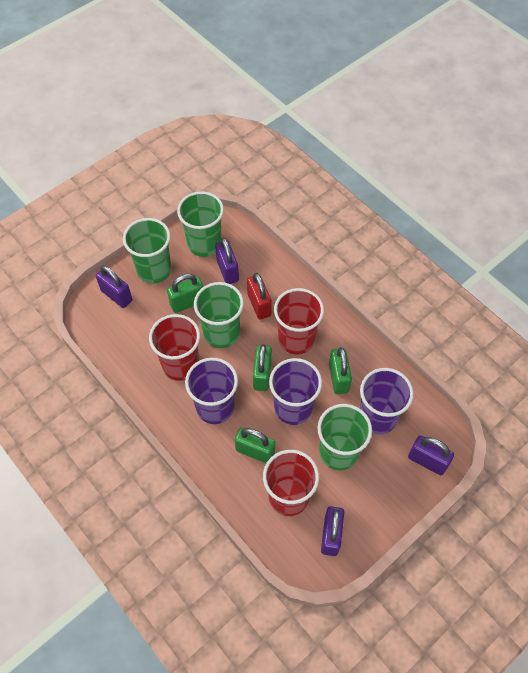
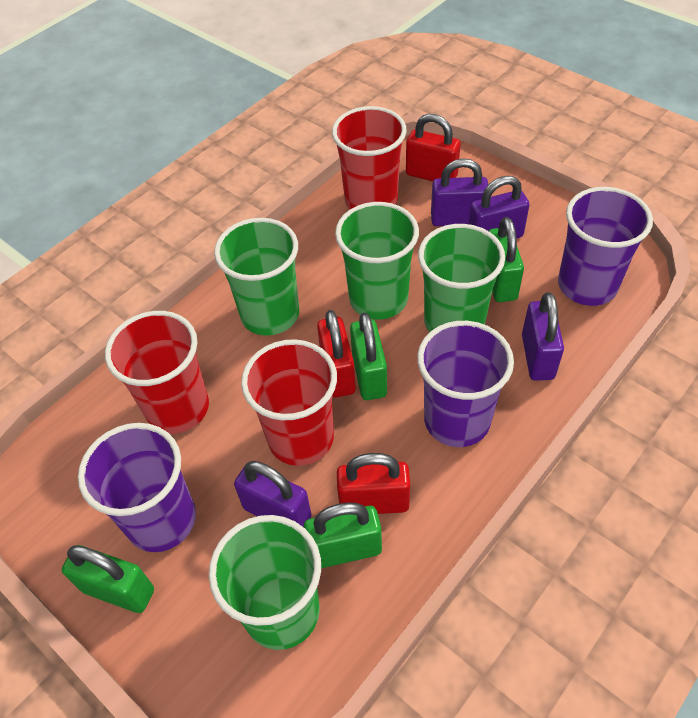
red padlock: 1 -> 3

